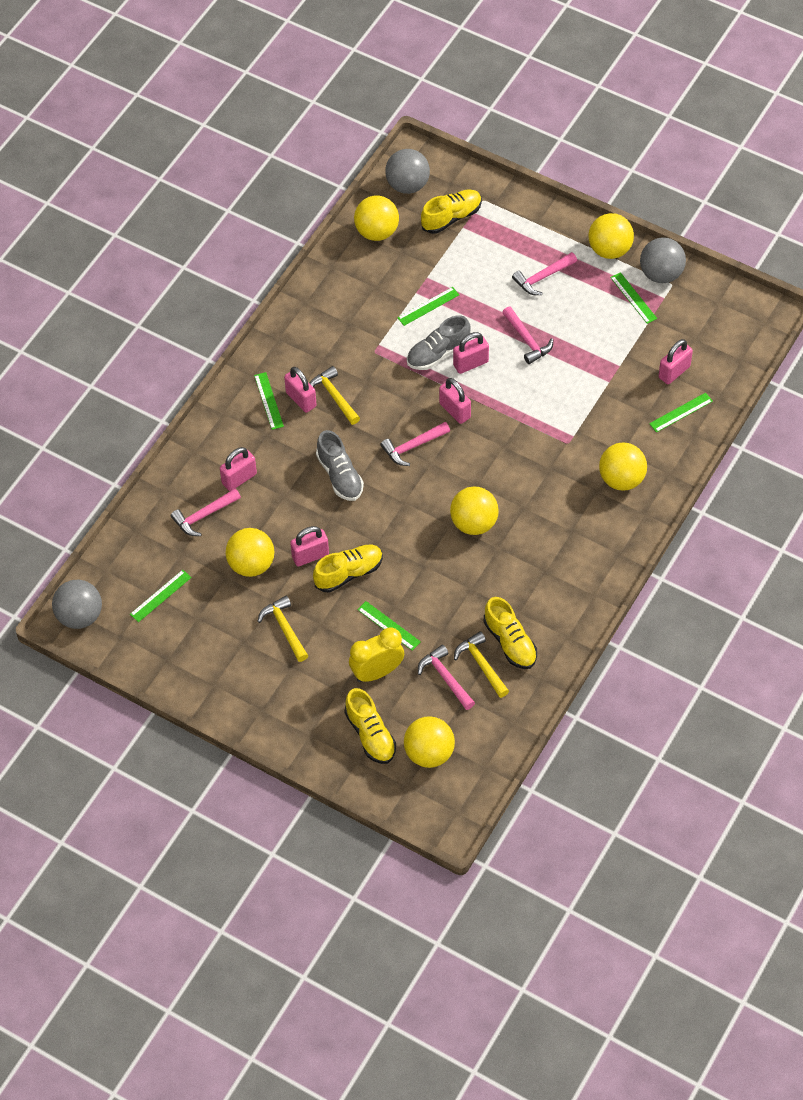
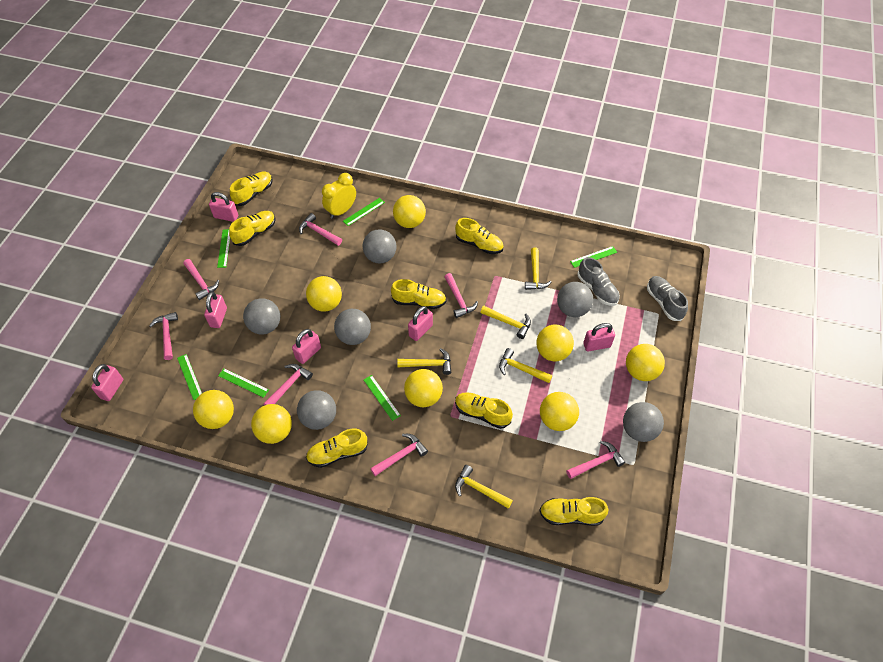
grey ball: 3 -> 6
pink hammer: 5 -> 7
yellow ball: 6 -> 8
yellow hammer: 3 -> 5
yellow shoe: 4 -> 7

